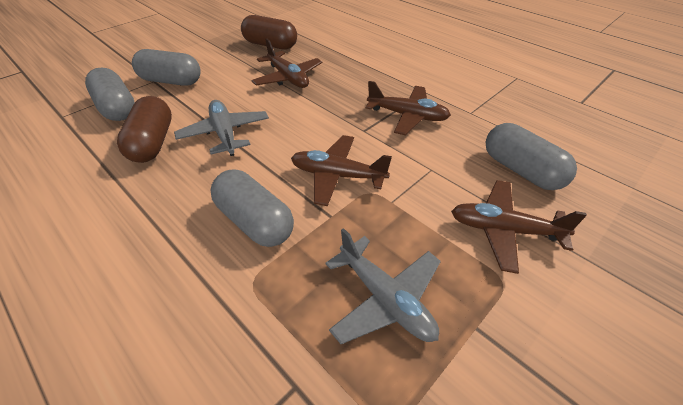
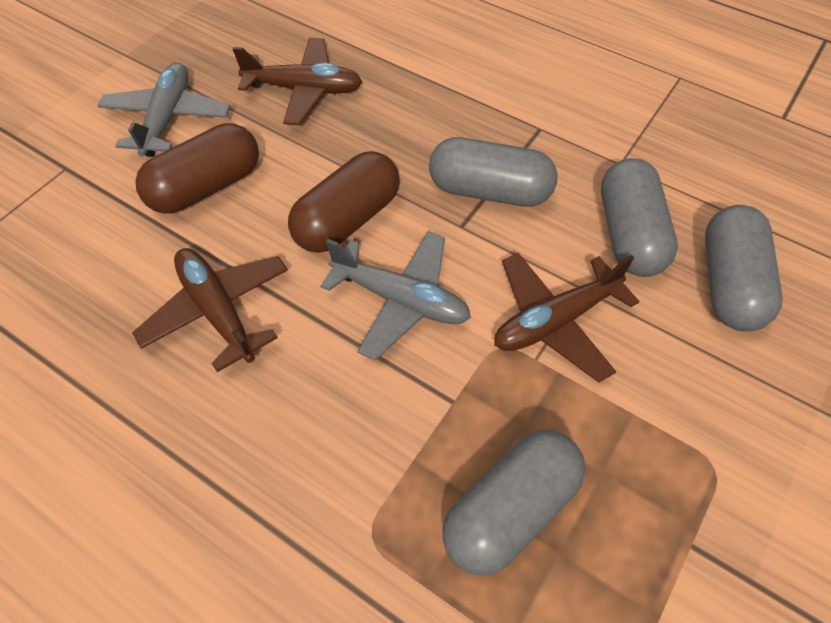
brown plane: 4 -> 3

